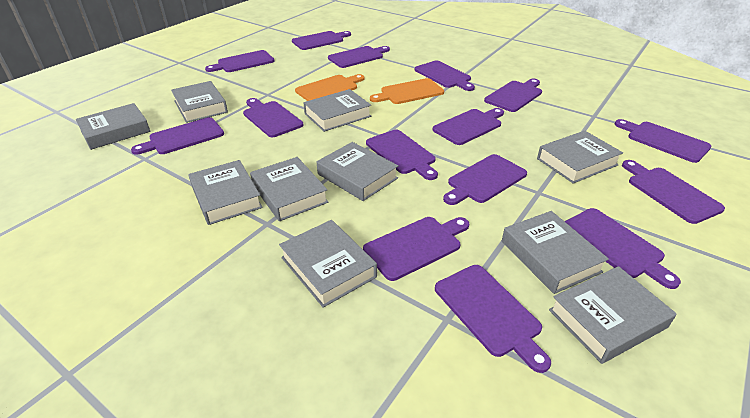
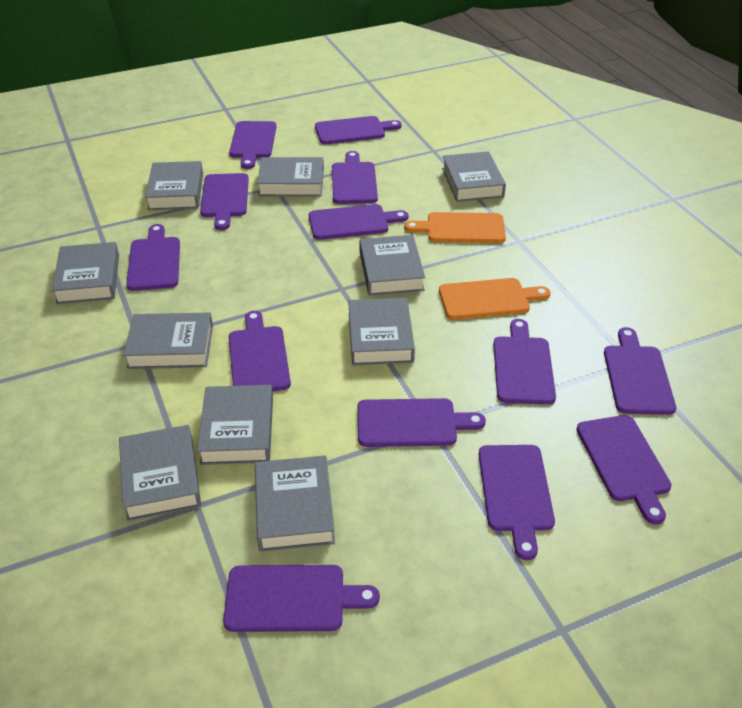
purple cutting board: 15 -> 13

